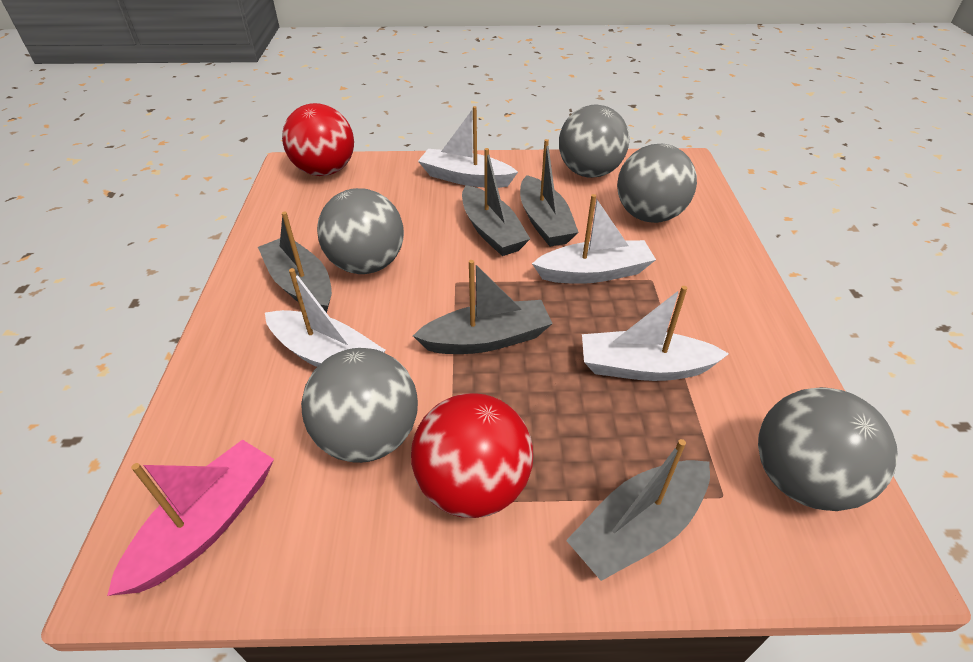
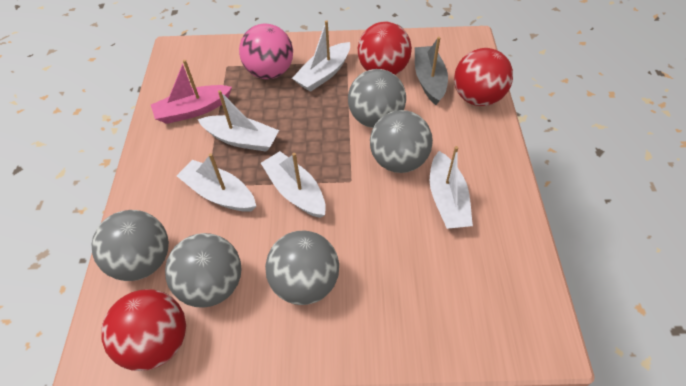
grey boat: 5 -> 1
pink ball: 0 -> 1
red ball: 2 -> 3
white boat: 4 -> 5

